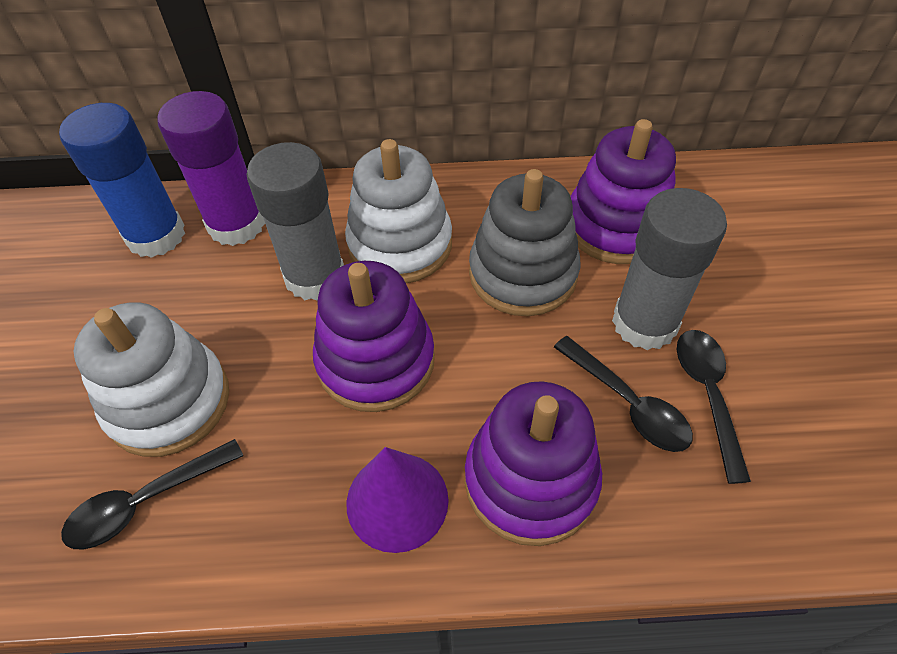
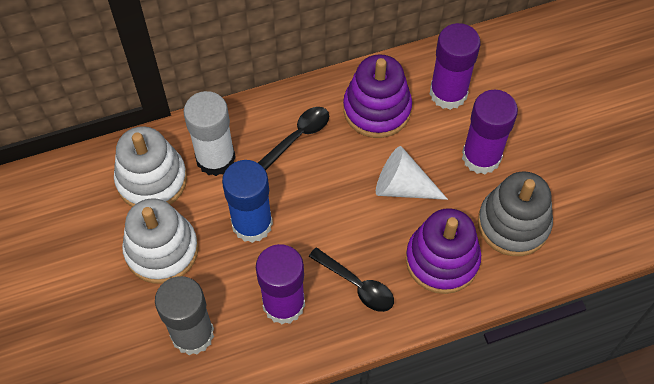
black spoon: 3 -> 2
grey glue stick: 2 -> 1
purple cone: 1 -> 0
purple glue stick: 1 -> 3
purple stacking toy: 3 -> 2
white cone: 0 -> 1
white glue stick: 0 -> 1

